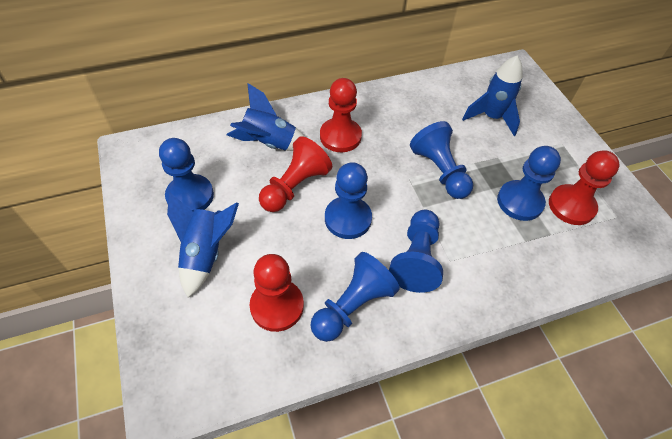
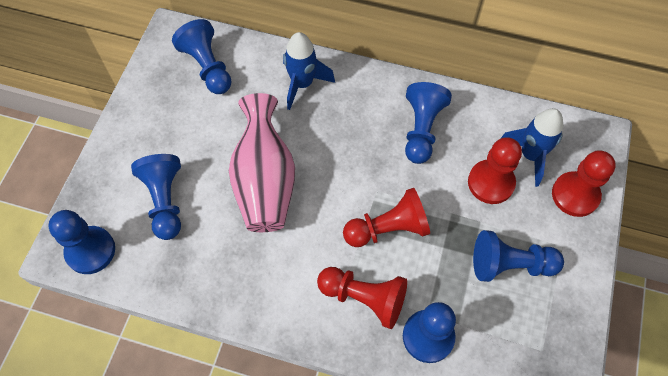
blue rocket: 3 -> 2
pink vase: 0 -> 1

